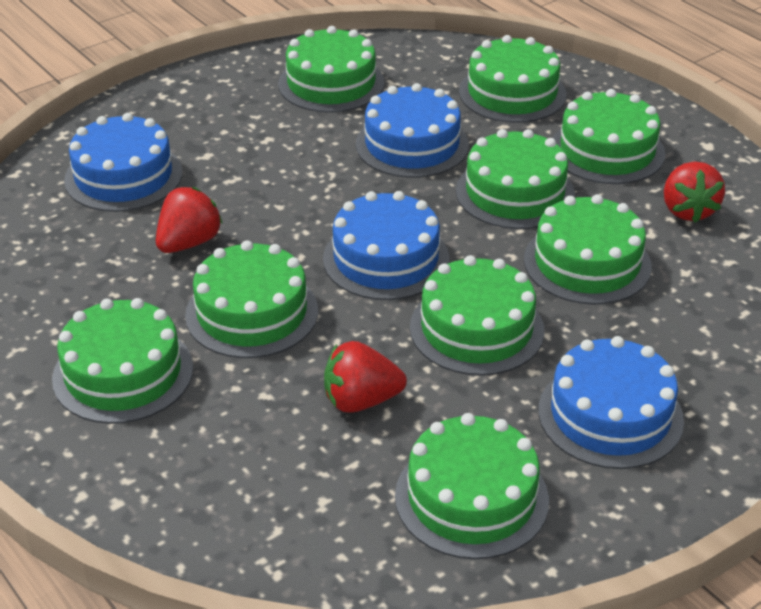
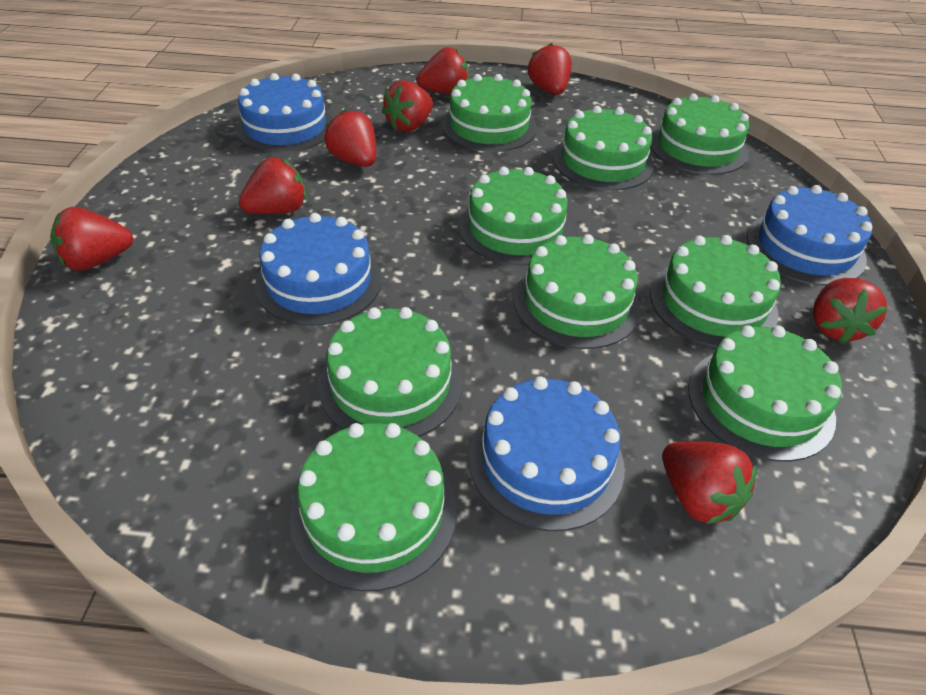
red strawberry: 3 -> 8

